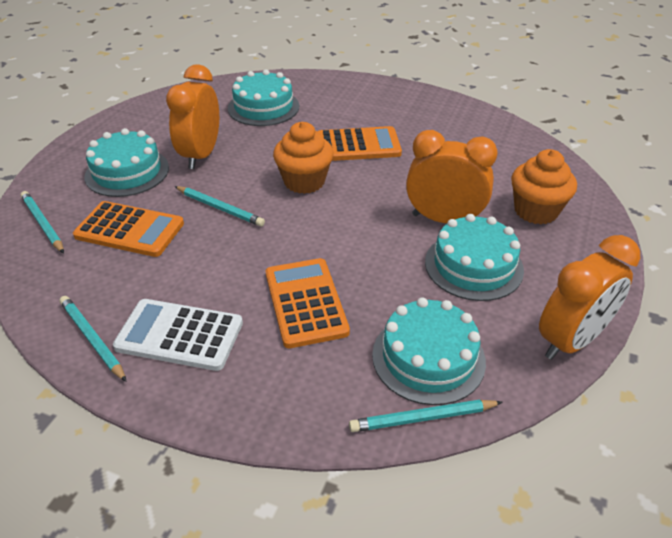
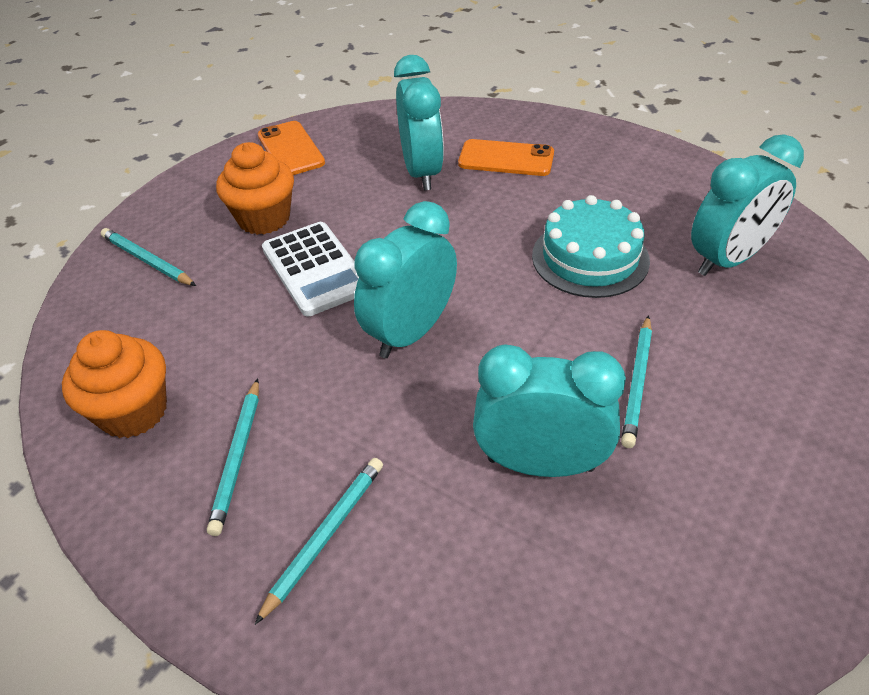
orange calculator: 3 -> 0
orange clock: 3 -> 0
orange phone: 0 -> 2
turquoise cake: 4 -> 1
turquoise clock: 0 -> 4

